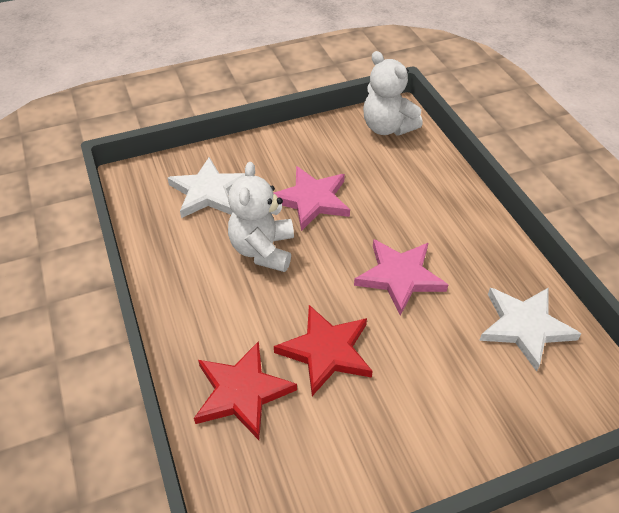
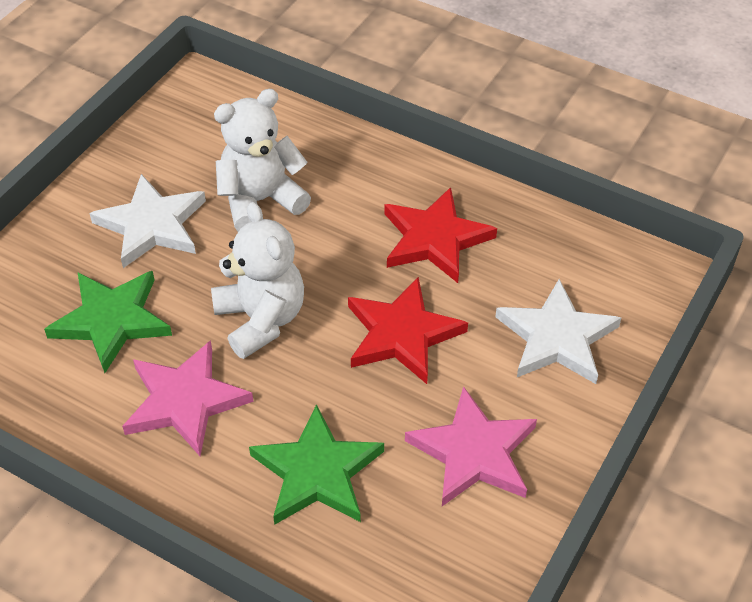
green star: 0 -> 2

